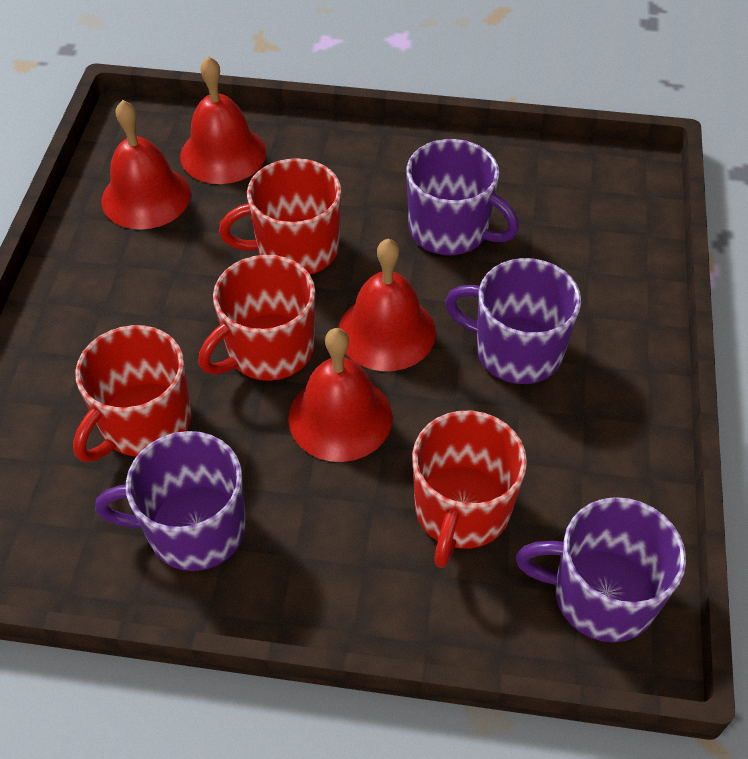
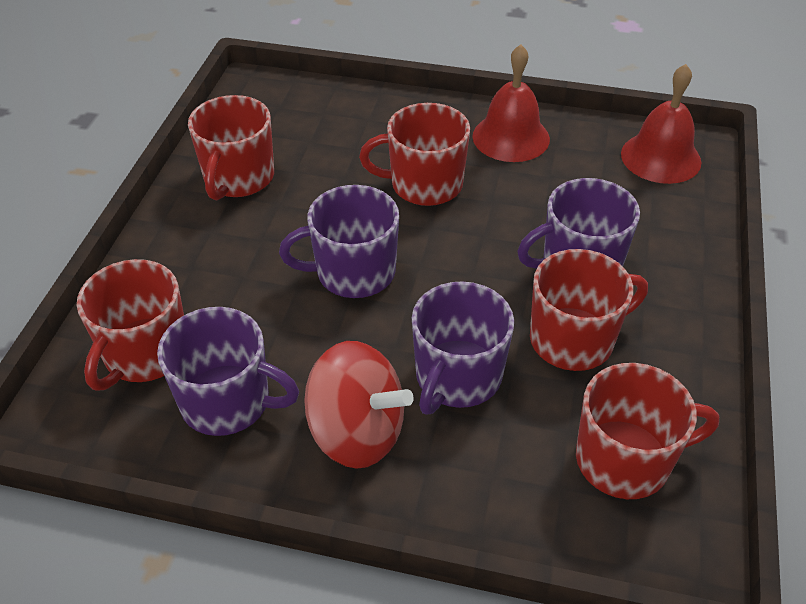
red bell: 4 -> 2
red mug: 4 -> 5
red spinning top: 0 -> 1

